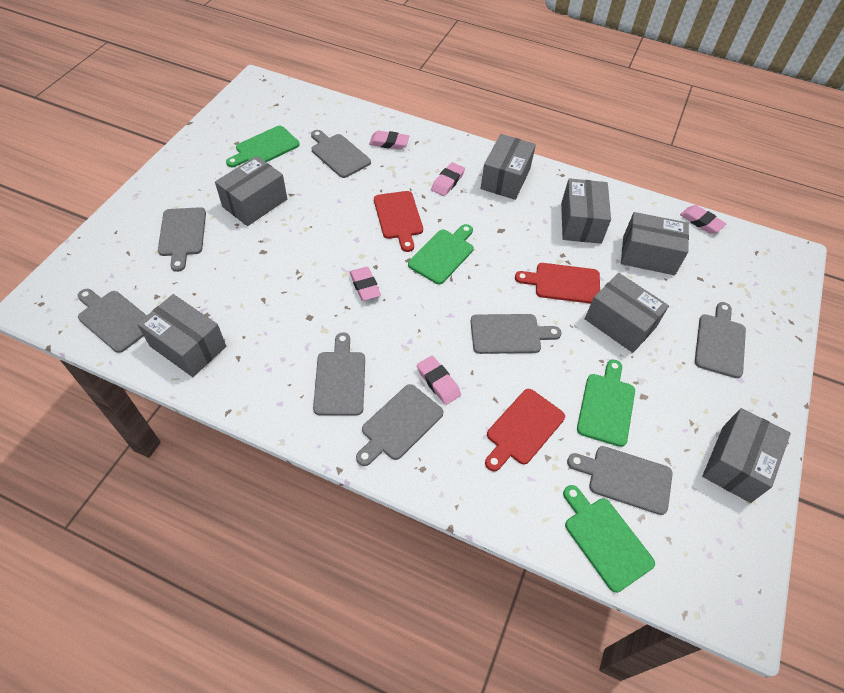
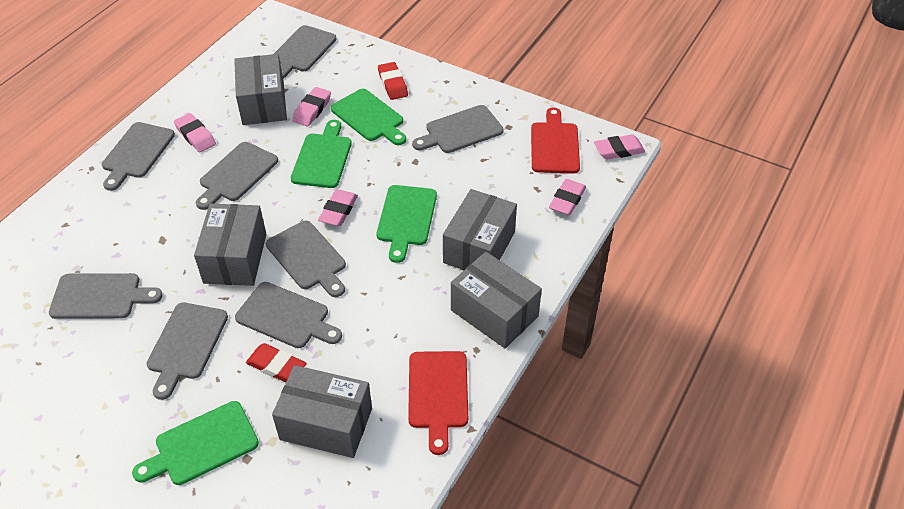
grey box: 7 -> 5
red cutting board: 3 -> 2
red eraser: 0 -> 2

